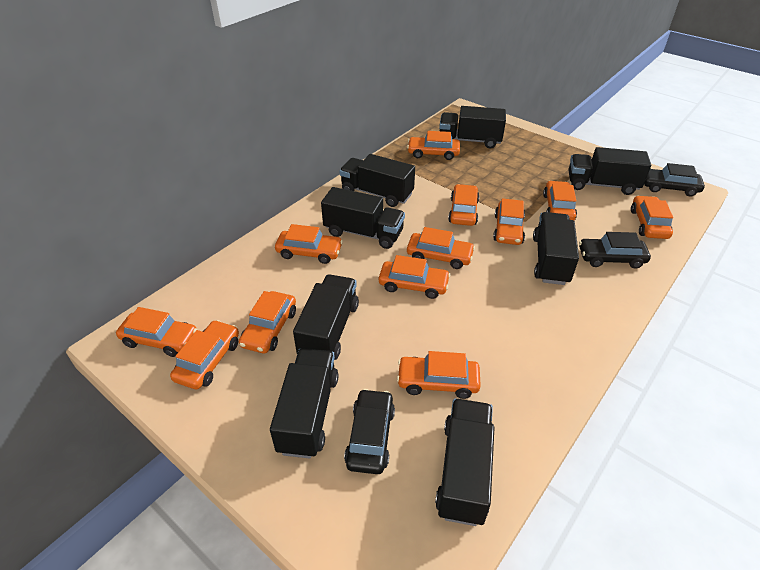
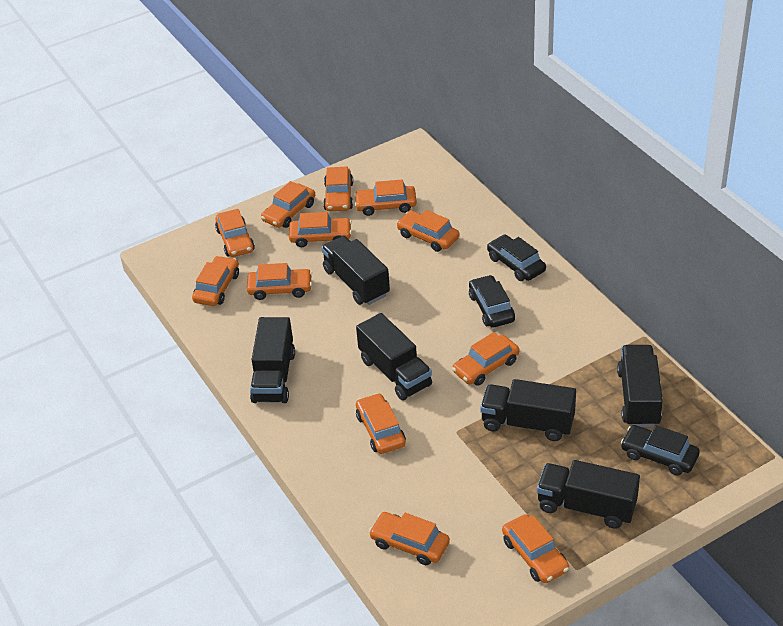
black truck: 8 -> 6

